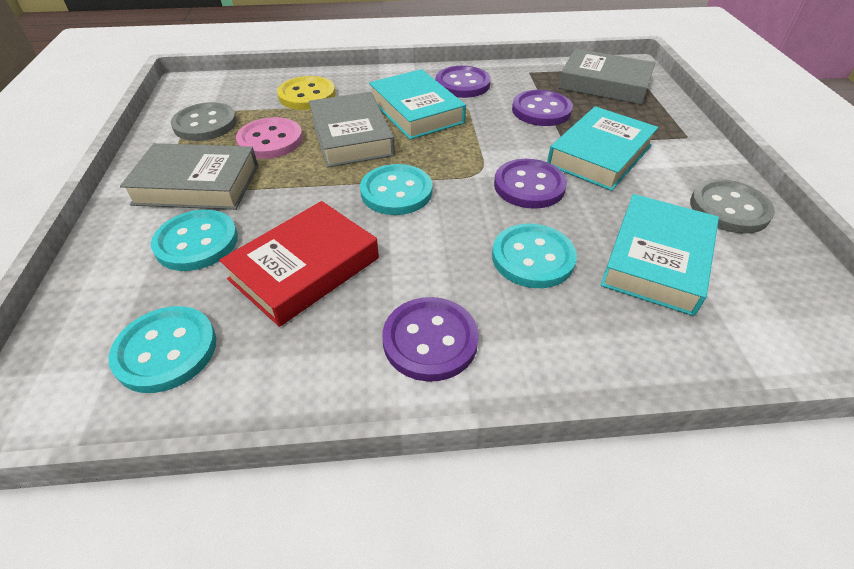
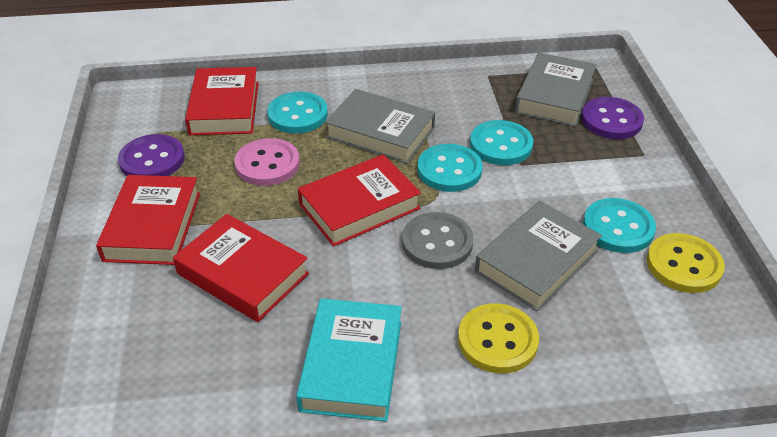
grey button: 2 -> 1
purple button: 4 -> 2
red book: 1 -> 4
turquoise book: 3 -> 1
yellow button: 1 -> 2

